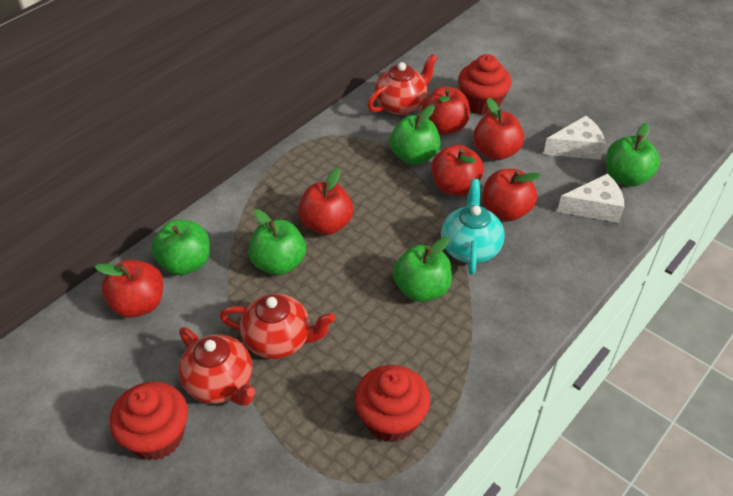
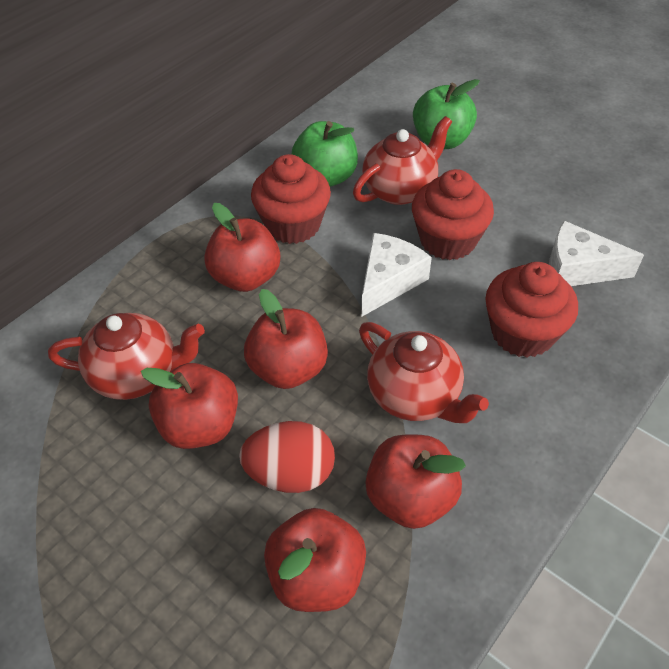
green apple: 5 -> 2
red apple: 6 -> 5
red egg: 0 -> 1
turquoise teapot: 1 -> 0

